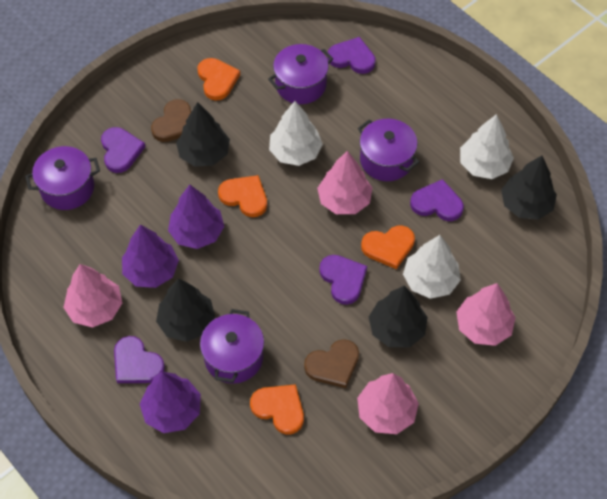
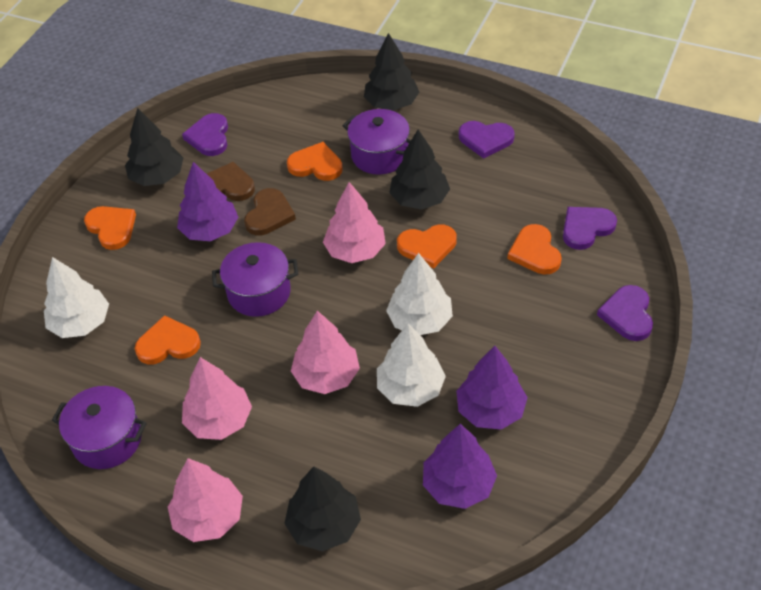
orange heart: 4 -> 5
purple heart: 5 -> 4
purple pot: 4 -> 3

